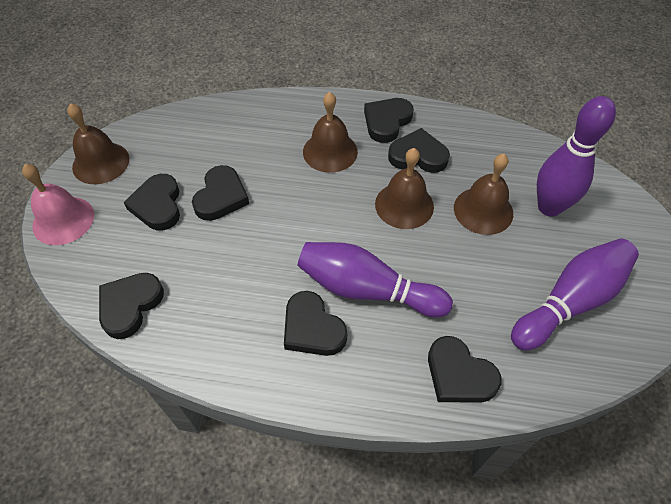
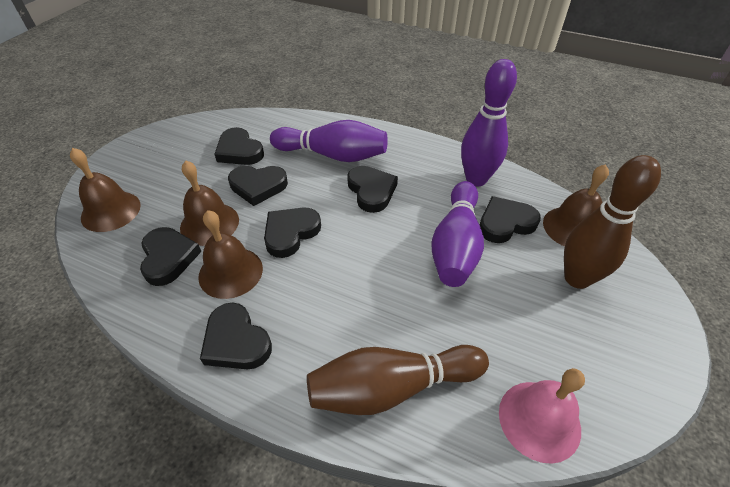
brown bowling pin: 0 -> 2

